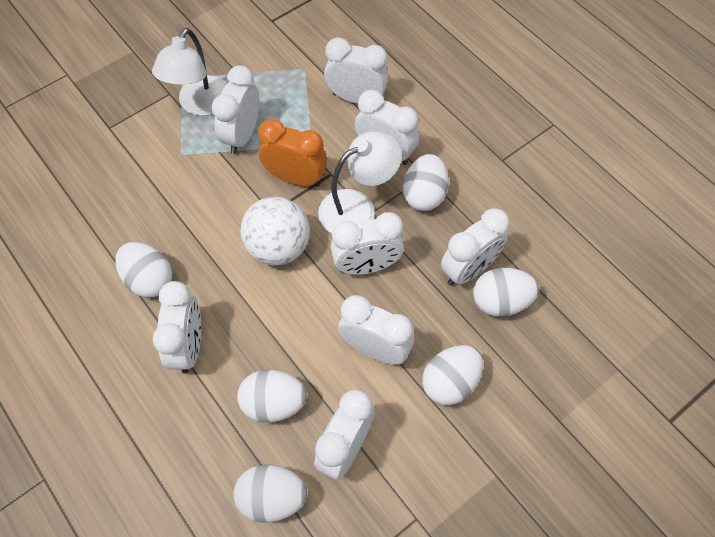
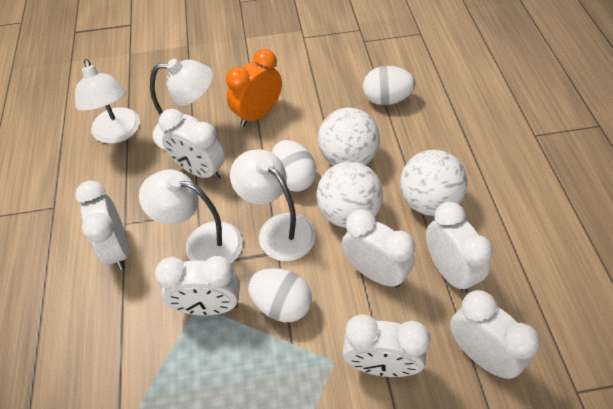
white ball: 1 -> 3
white clock: 8 -> 7
white egg: 6 -> 3
white lamp: 2 -> 4

